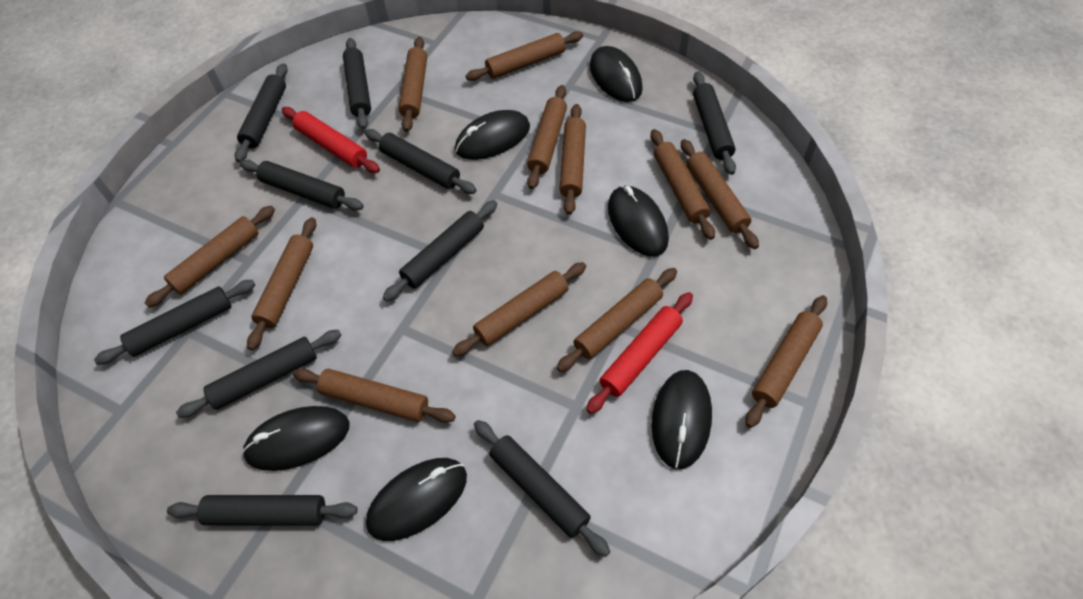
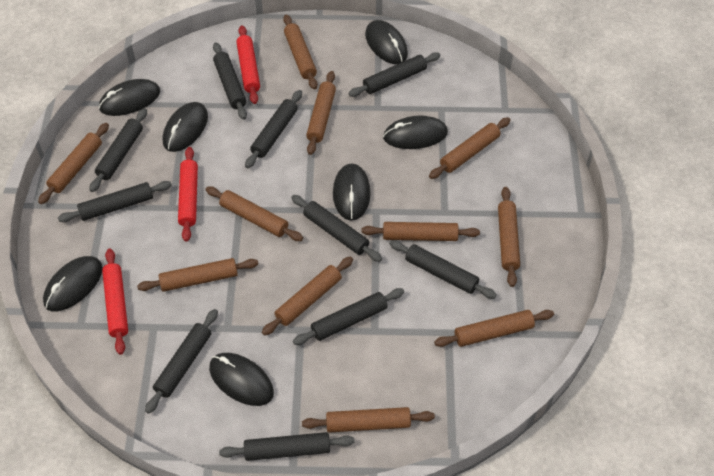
black mouse: 6 -> 7
brown rolling pin: 12 -> 11
red rolling pin: 2 -> 3

